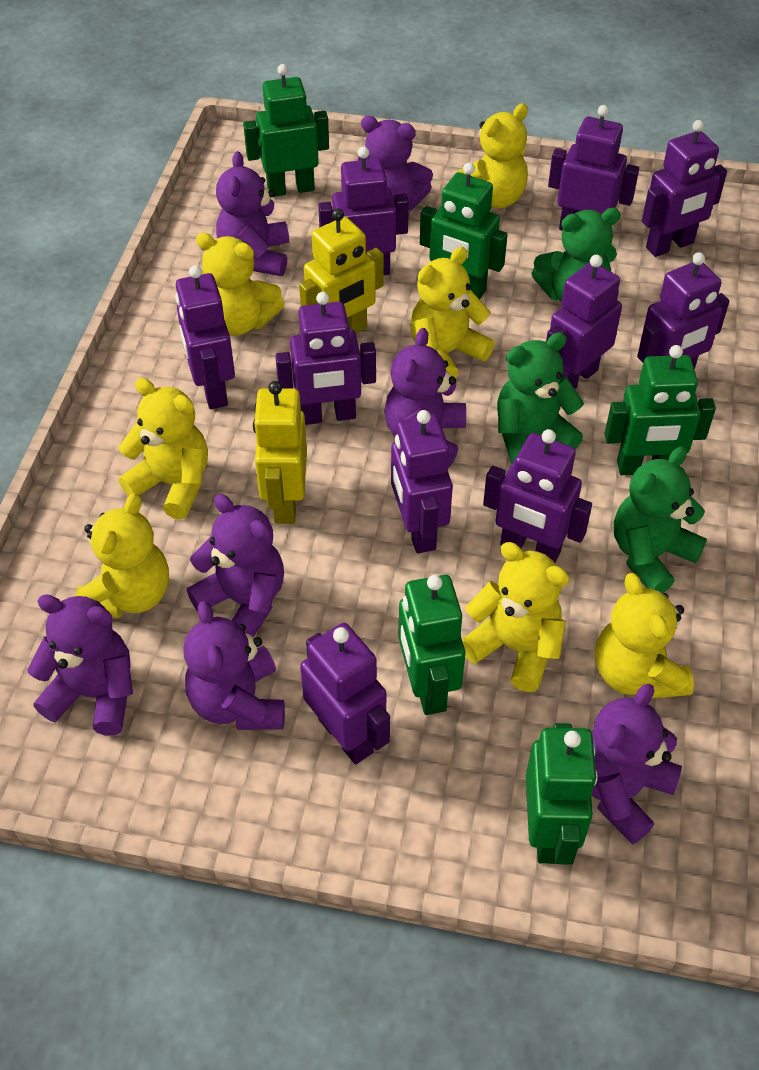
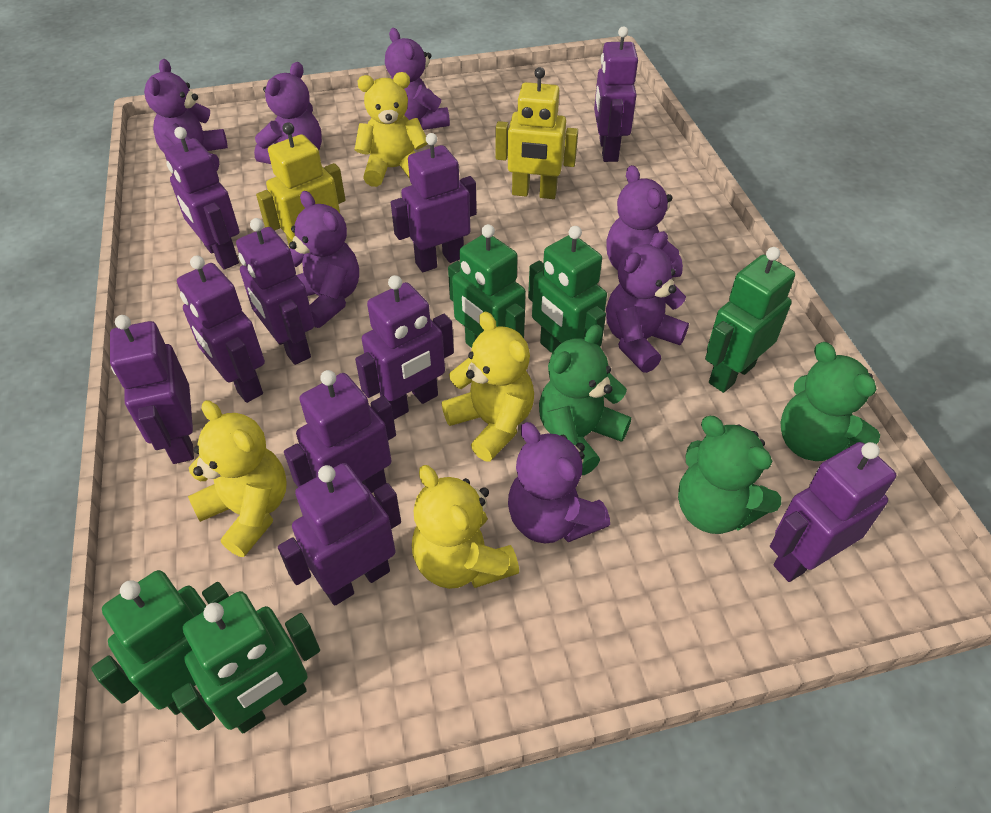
yellow teddy bear: 7 -> 4

